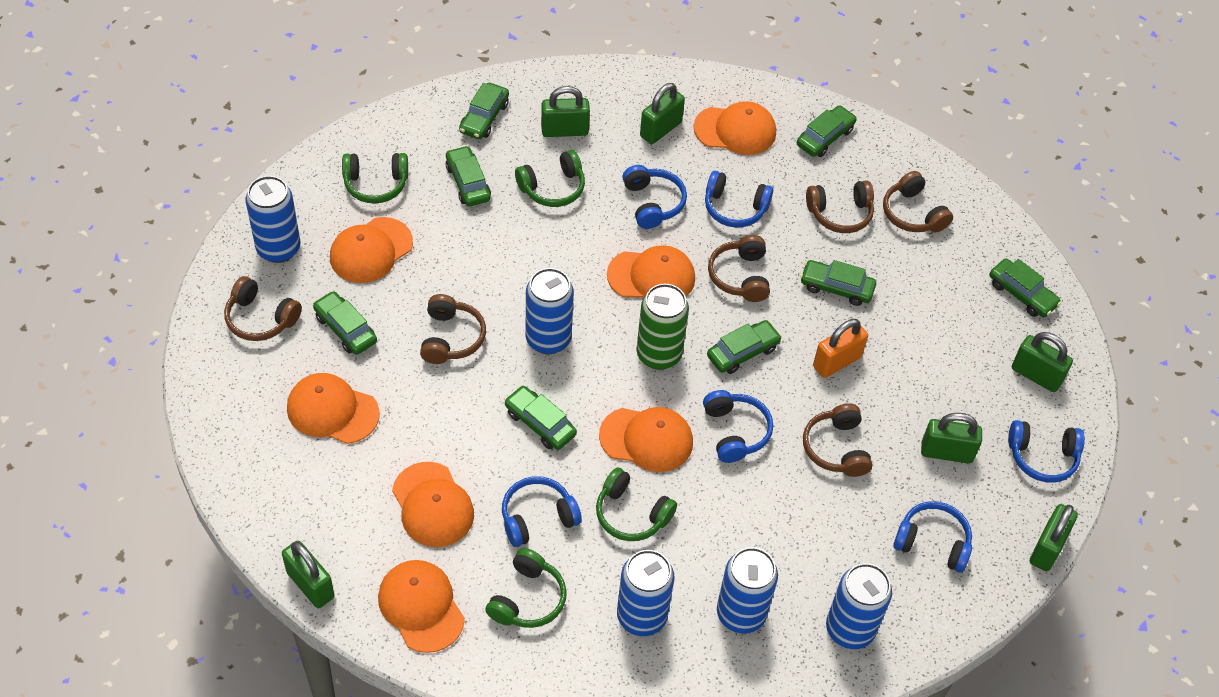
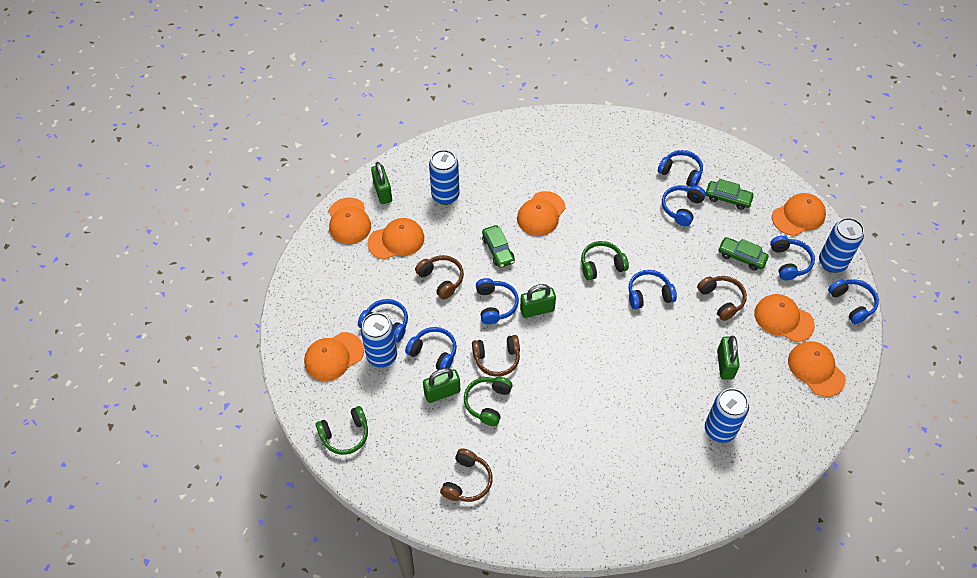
blue can: 5 -> 4
blue headphones: 6 -> 8
brown headphones: 6 -> 4
green can: 1 -> 0
green car: 8 -> 3
green headphones: 4 -> 3
green padlock: 6 -> 4
orange padlock: 1 -> 0

